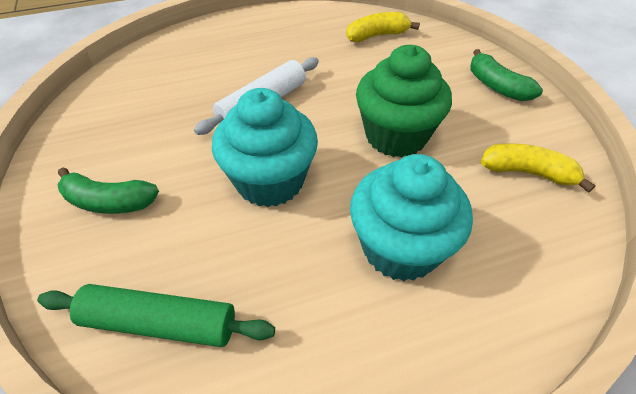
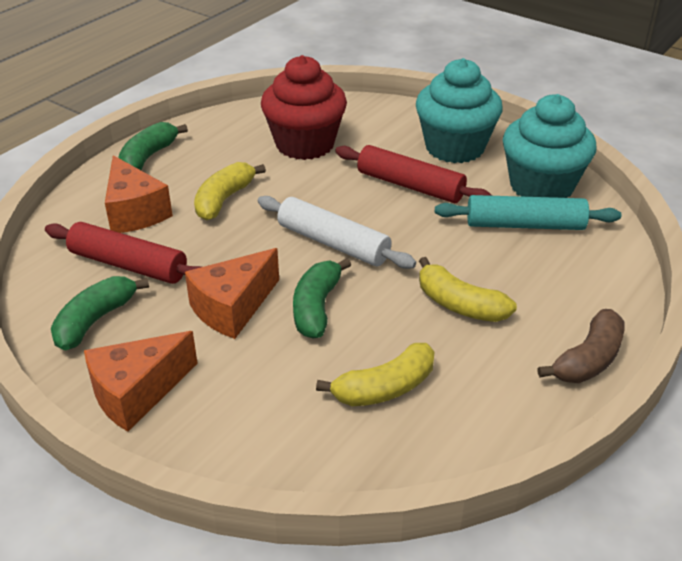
brown banana: 0 -> 1
green banana: 2 -> 3
green cupcake: 1 -> 0
green rolling pin: 1 -> 0
orange cheese: 0 -> 3
red cupcake: 0 -> 1
red rolling pin: 0 -> 2
turquoise rolling pin: 0 -> 1
yellow banana: 2 -> 3

